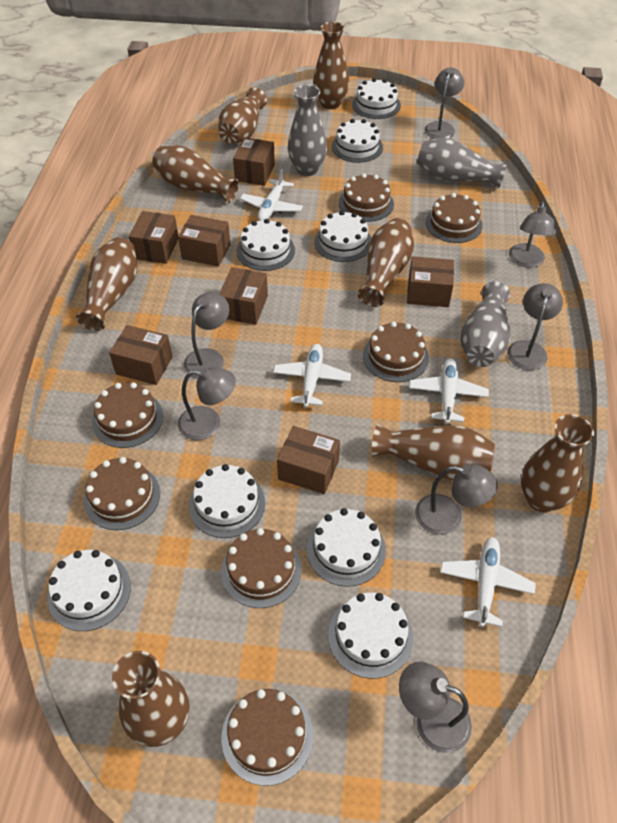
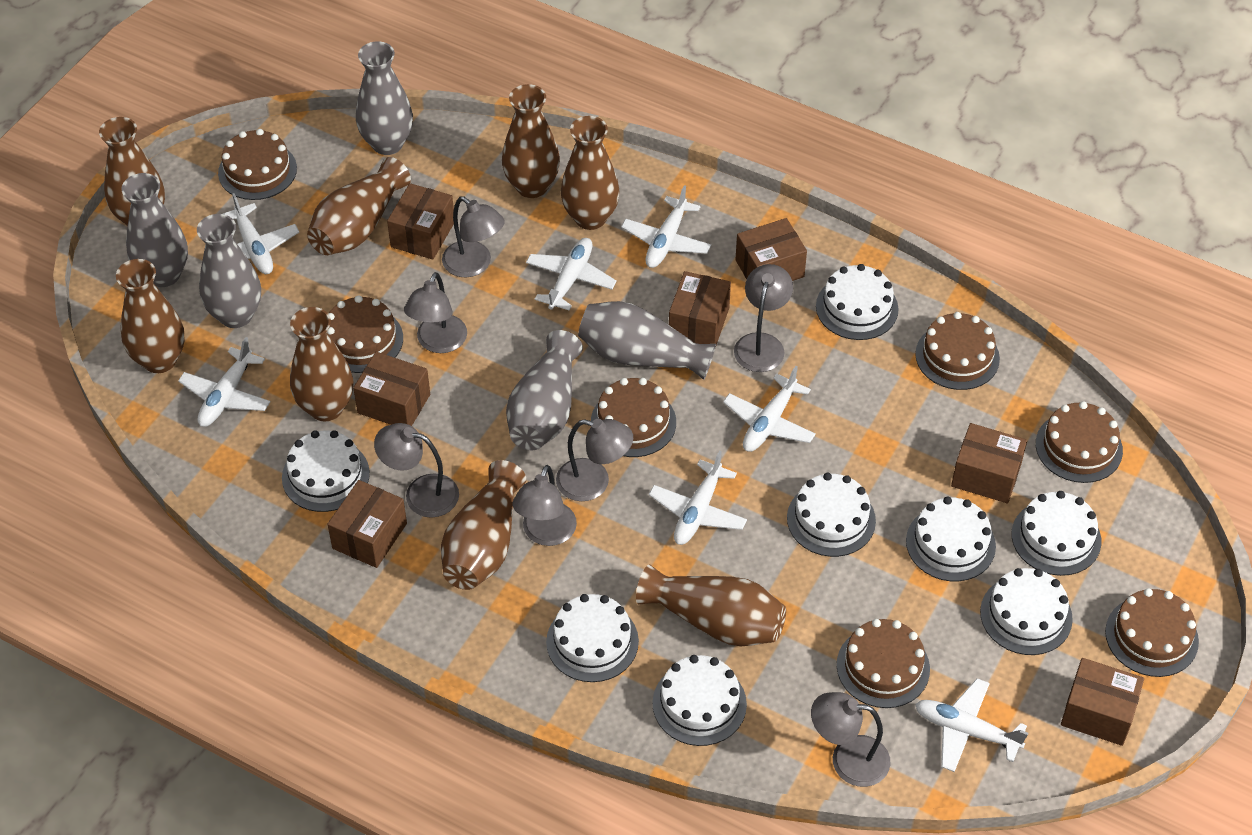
grey vase: 3 -> 5
white plane: 4 -> 7

